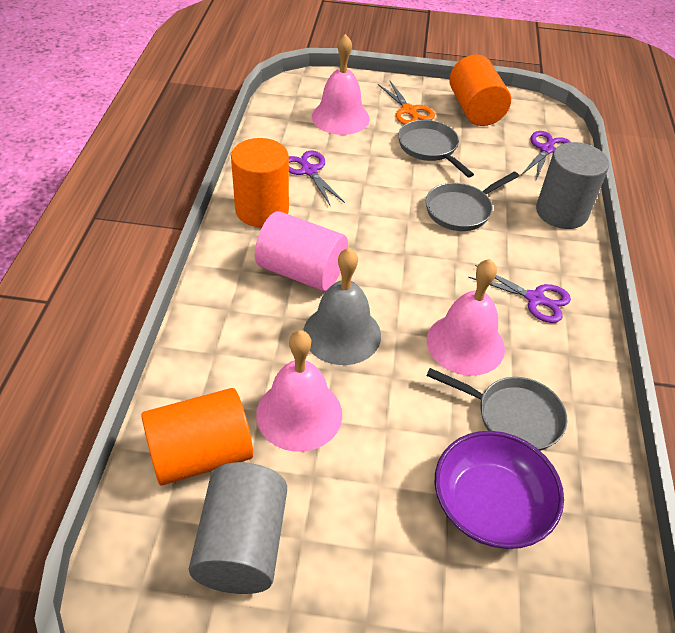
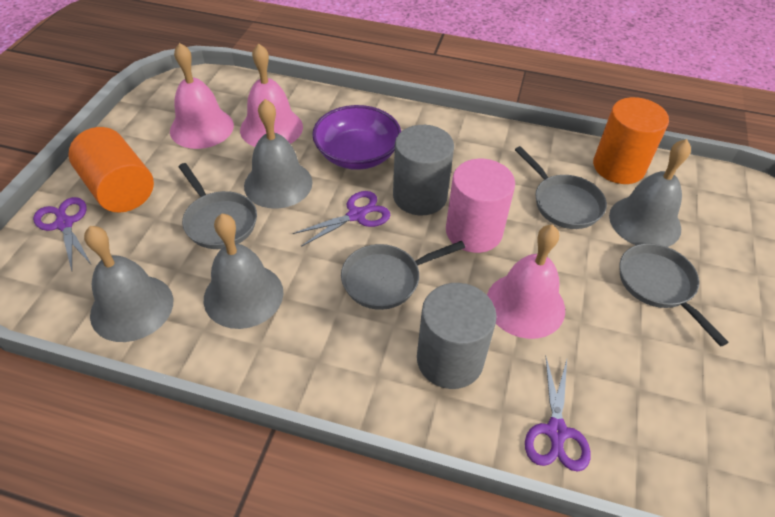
grey bell: 1 -> 4
grey pan: 3 -> 4
orange cylinder: 3 -> 2
orange scissors: 1 -> 0

